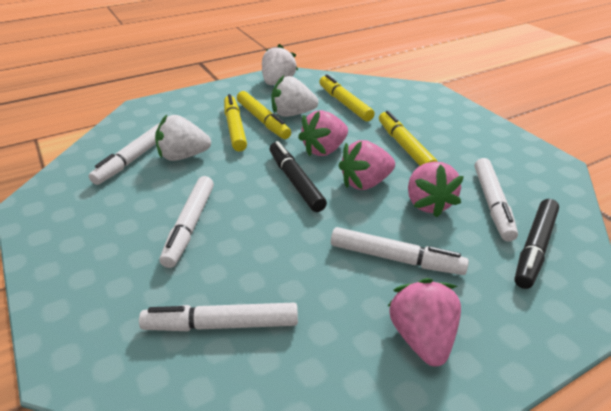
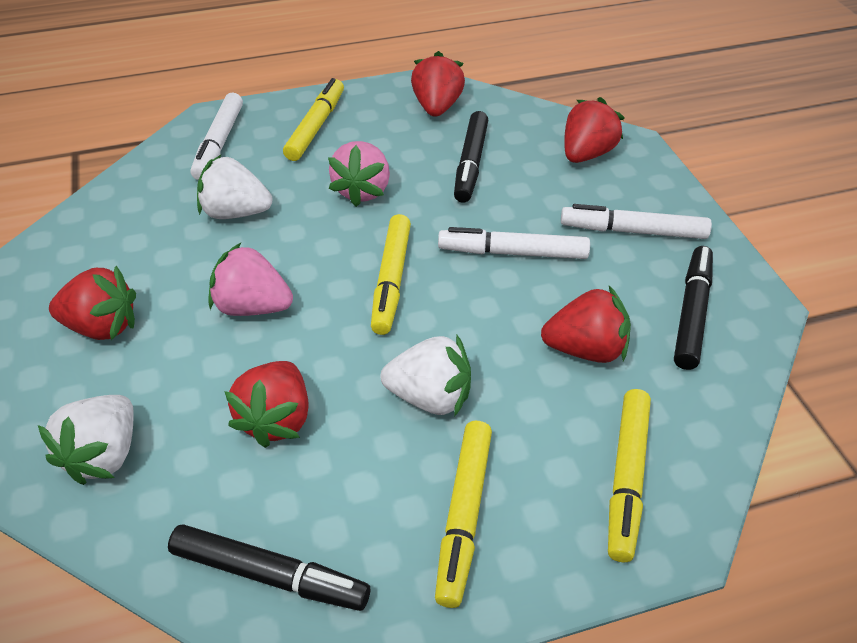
black marker: 2 -> 3
pink strawberry: 4 -> 2
red strawberry: 0 -> 5
white marker: 5 -> 3

